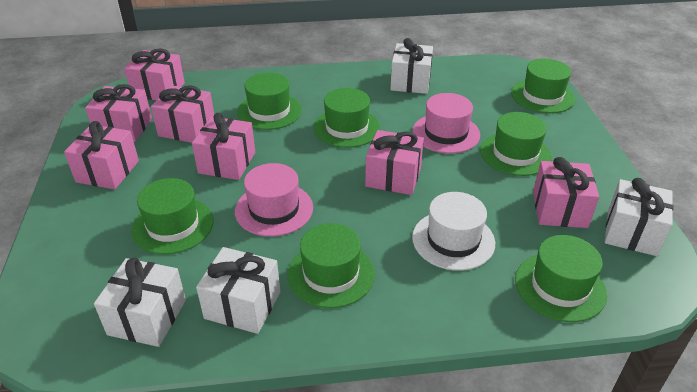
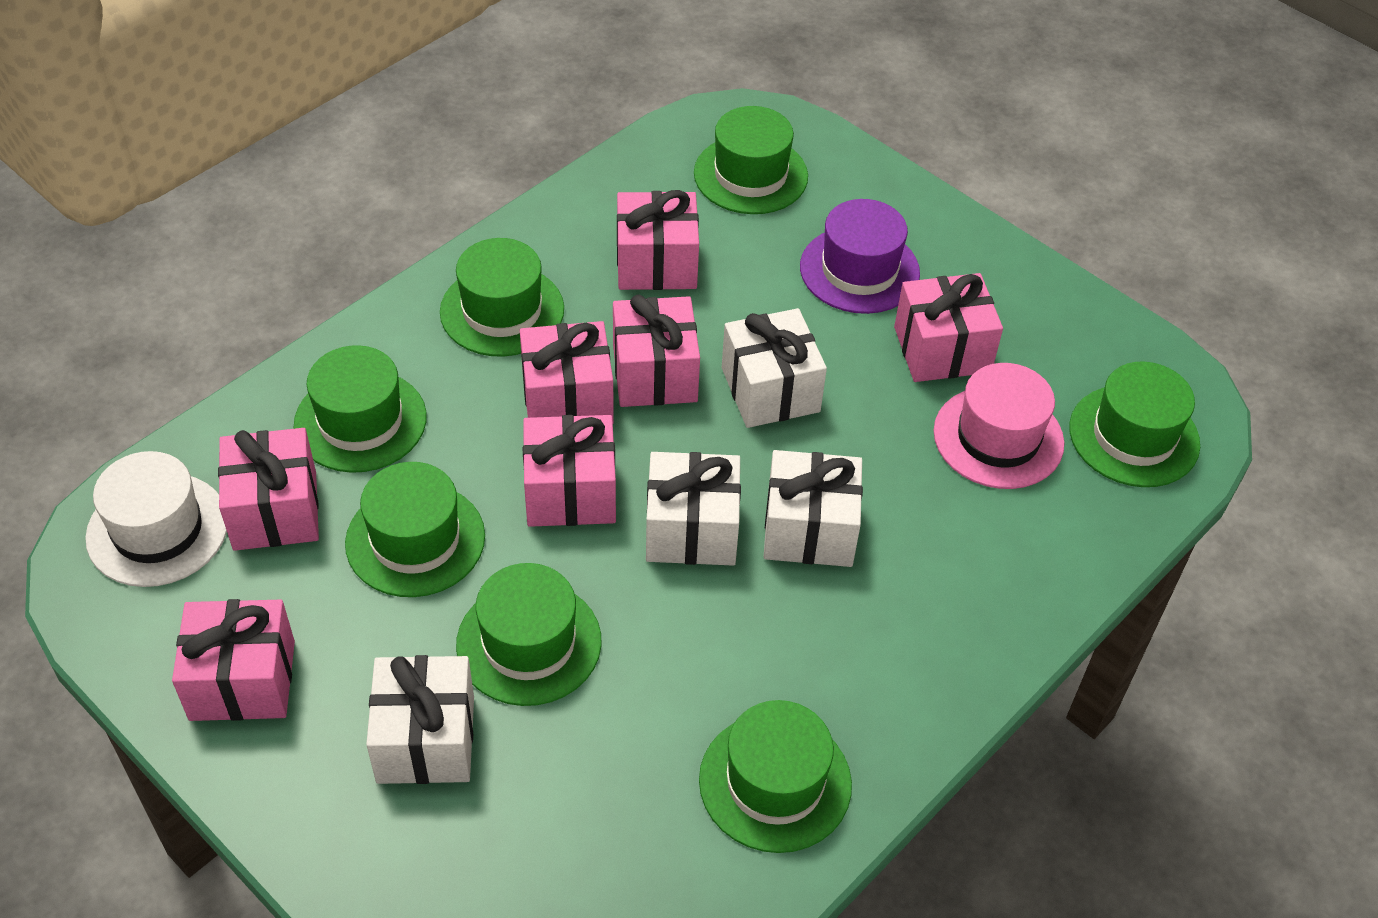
pink hat: 2 -> 1
purple hat: 0 -> 1

